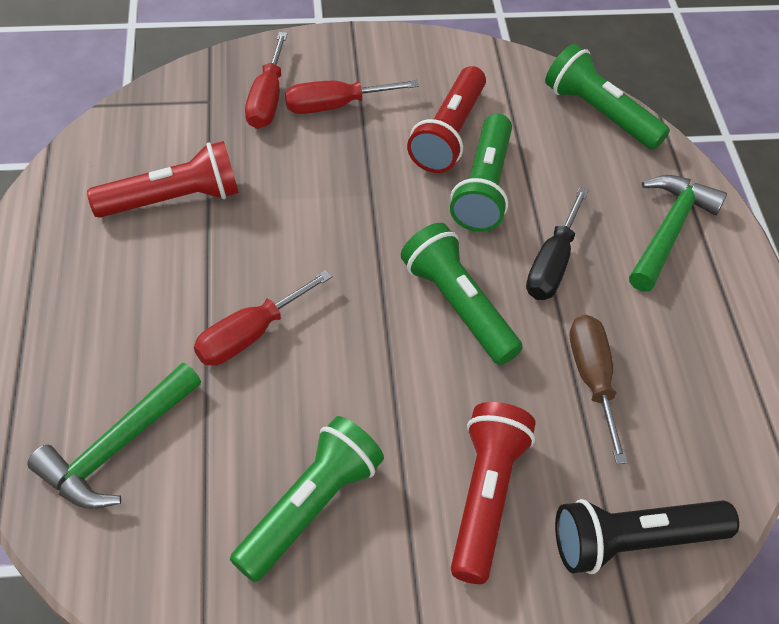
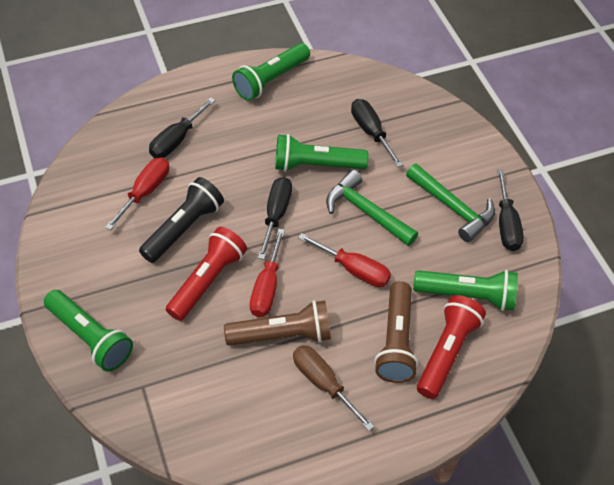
black screwdriver: 1 -> 4
brown flashlight: 0 -> 2
red flashlight: 3 -> 2

